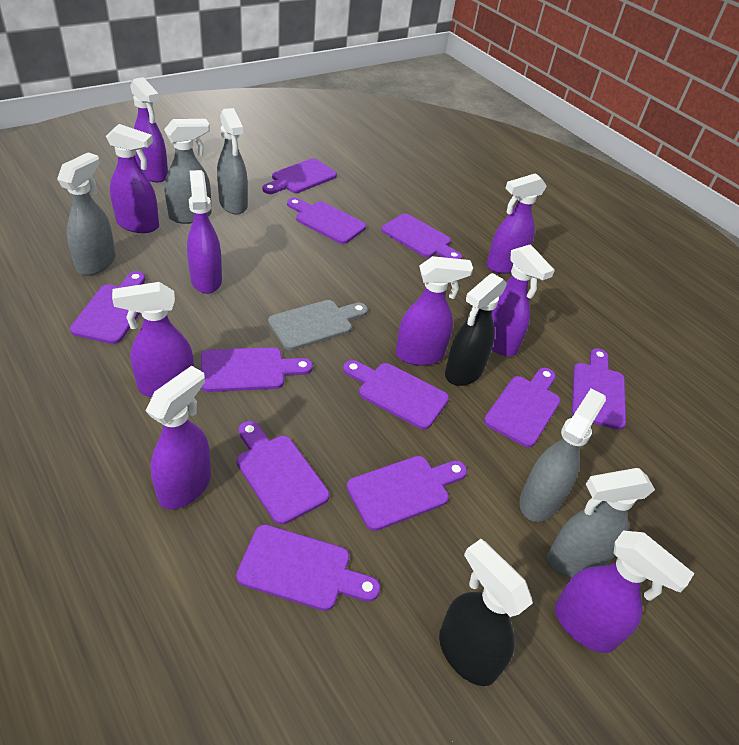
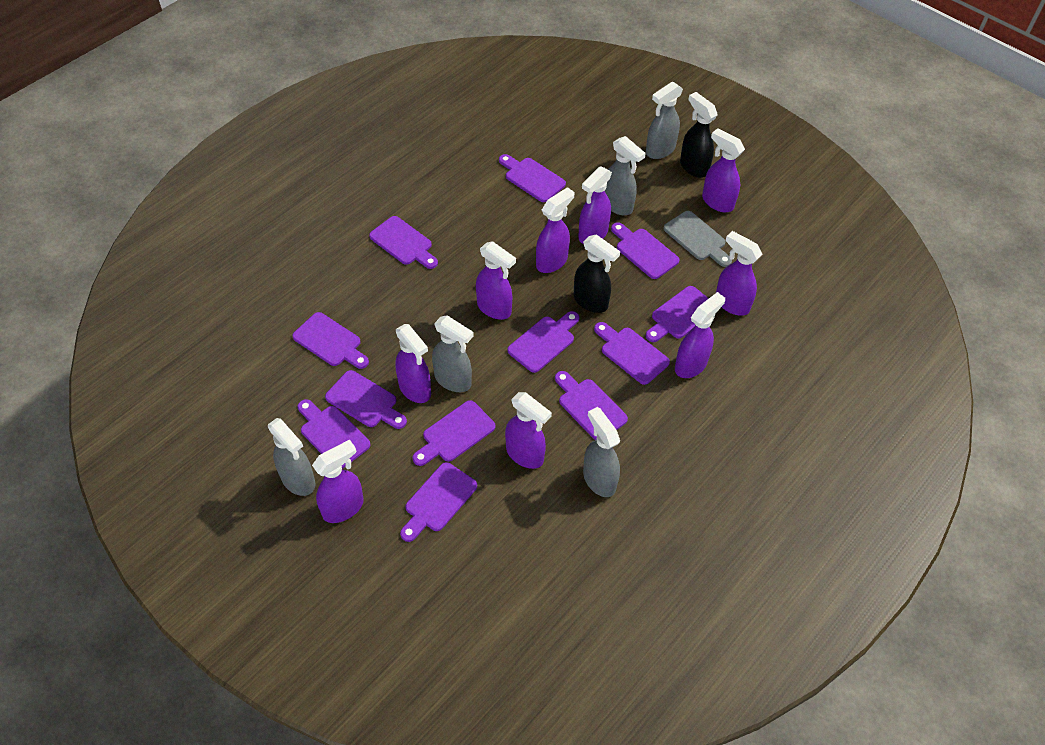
purple cutting board: 11 -> 12

